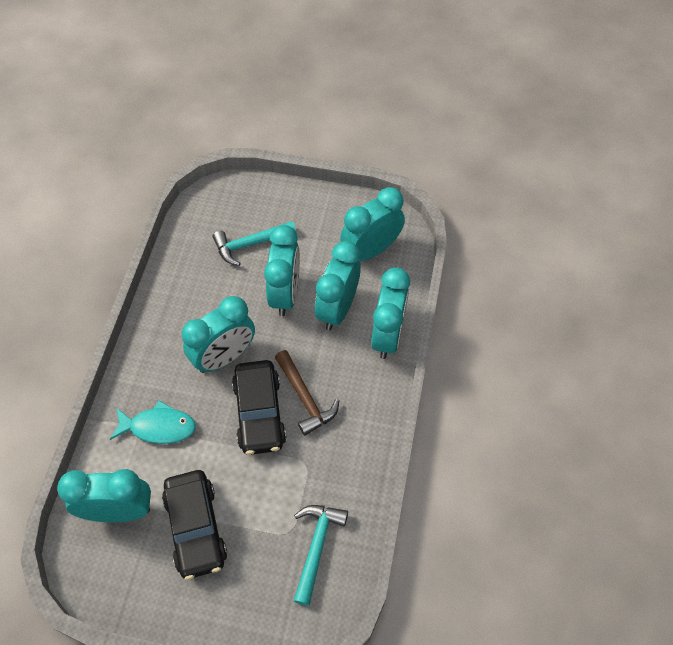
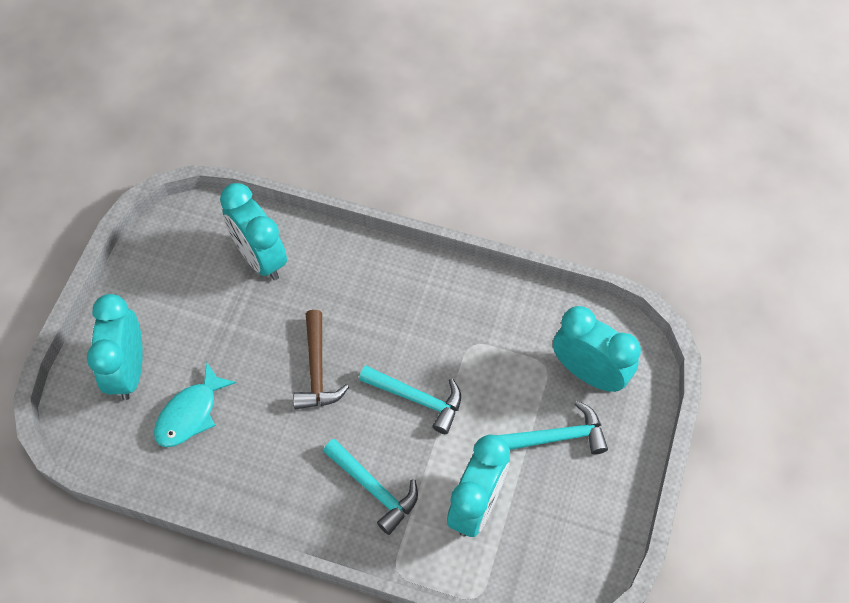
black car: 2 -> 0
turquoise clock: 6 -> 4
turquoise hammer: 2 -> 3

